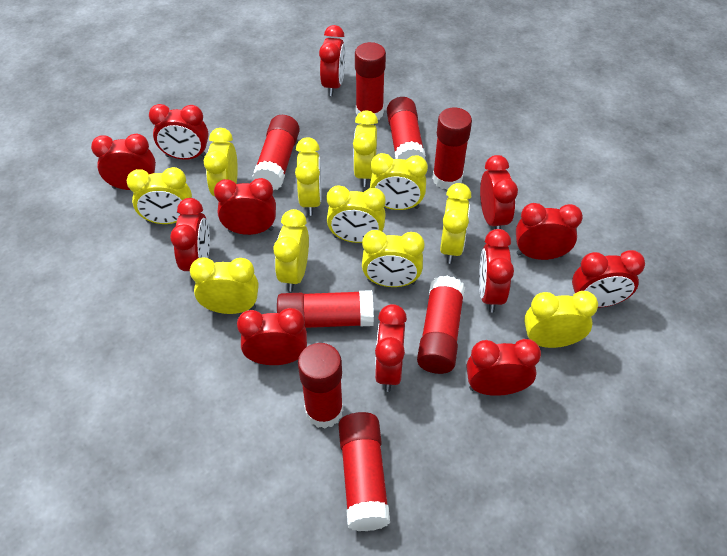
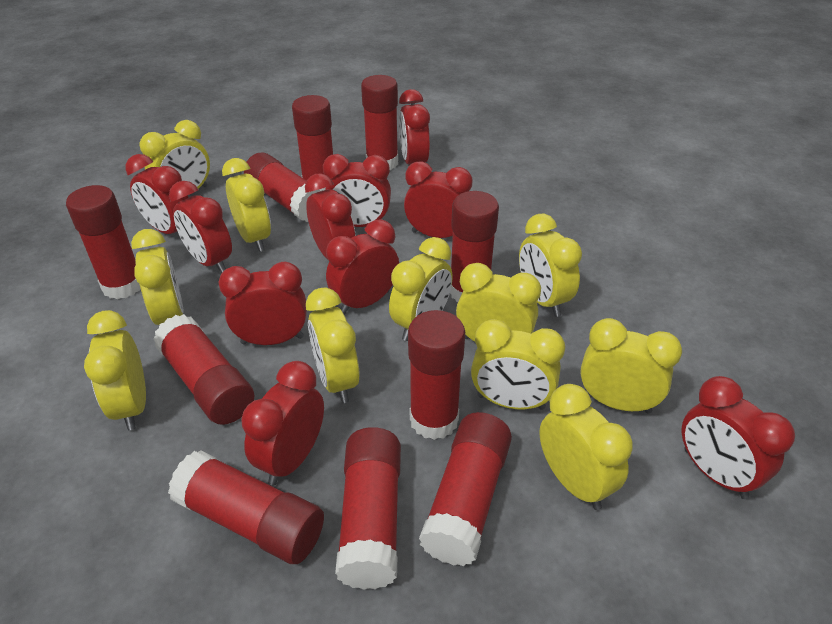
red clock: 12 -> 10
red glue stick: 8 -> 10

